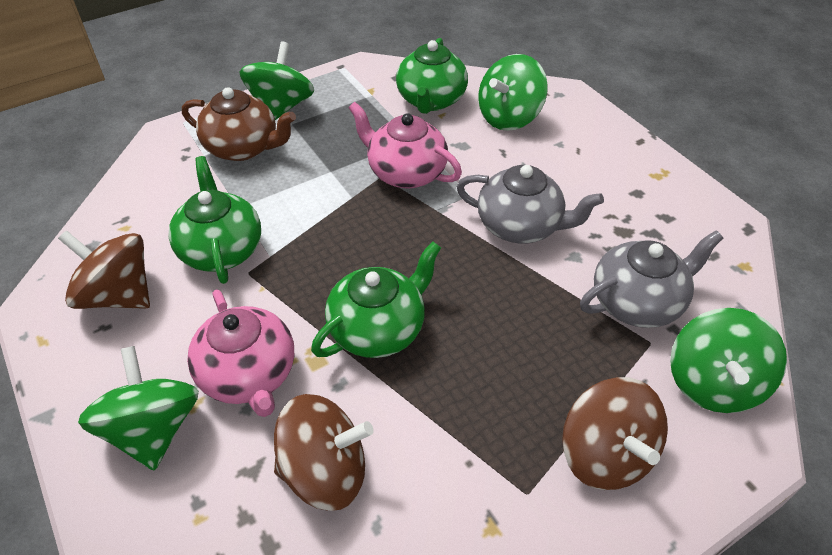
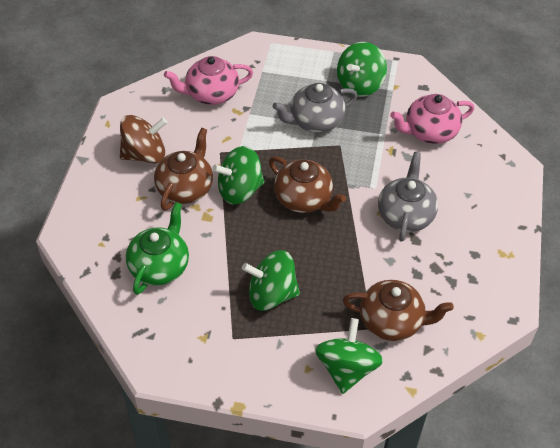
brown spinning top: 3 -> 1
brown teapot: 1 -> 3
green teapot: 3 -> 1

